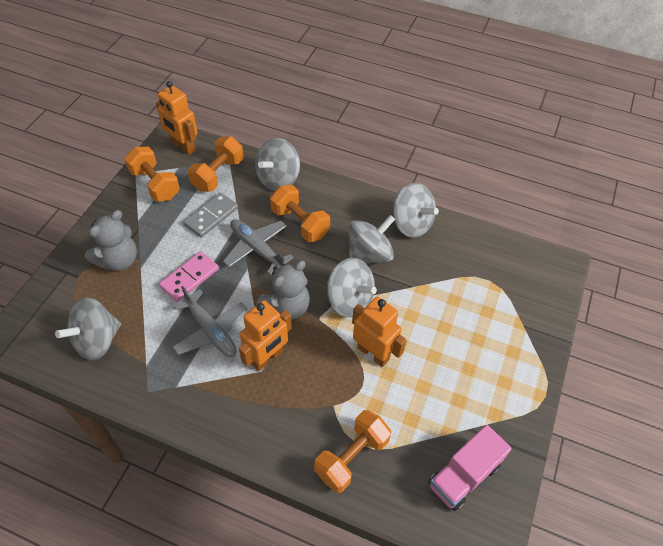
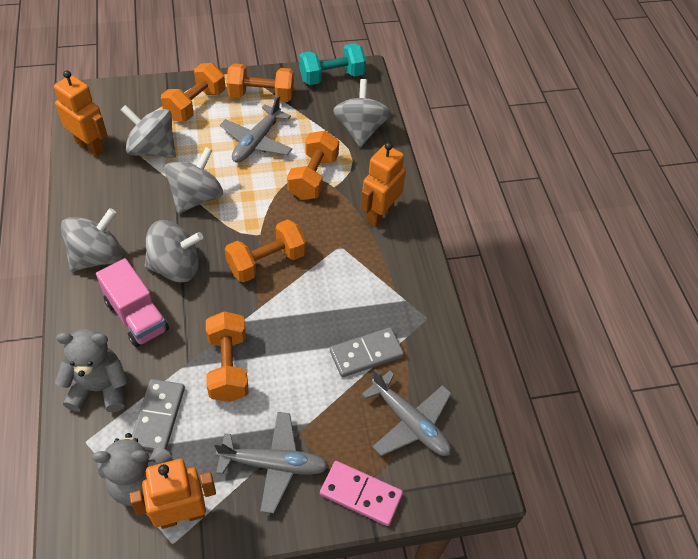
grey domino: 1 -> 2
grey plane: 2 -> 3
orange dumbbell: 4 -> 5
turquoise dumbbell: 0 -> 1

